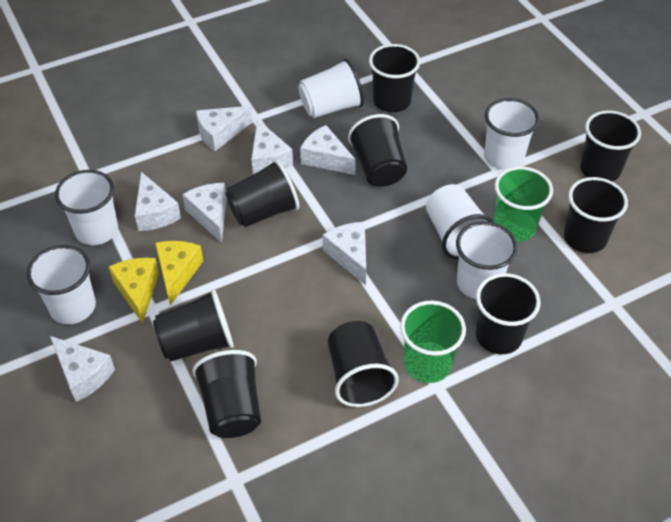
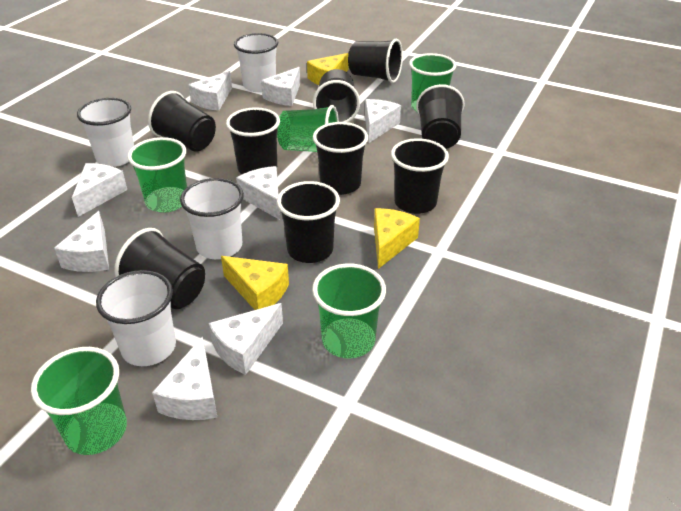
green cup: 2 -> 5
white cheese: 7 -> 8
white cup: 6 -> 4
yellow cheese: 2 -> 3

